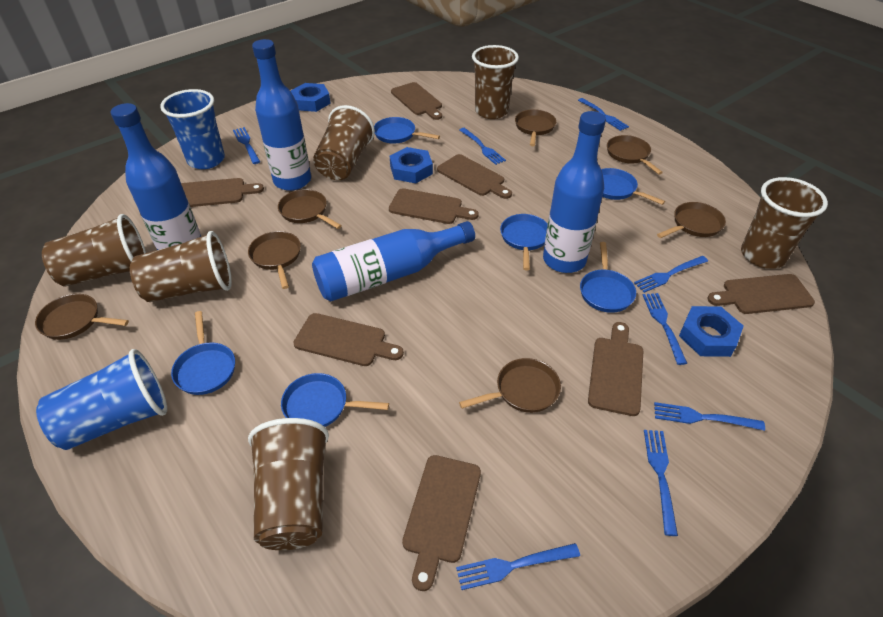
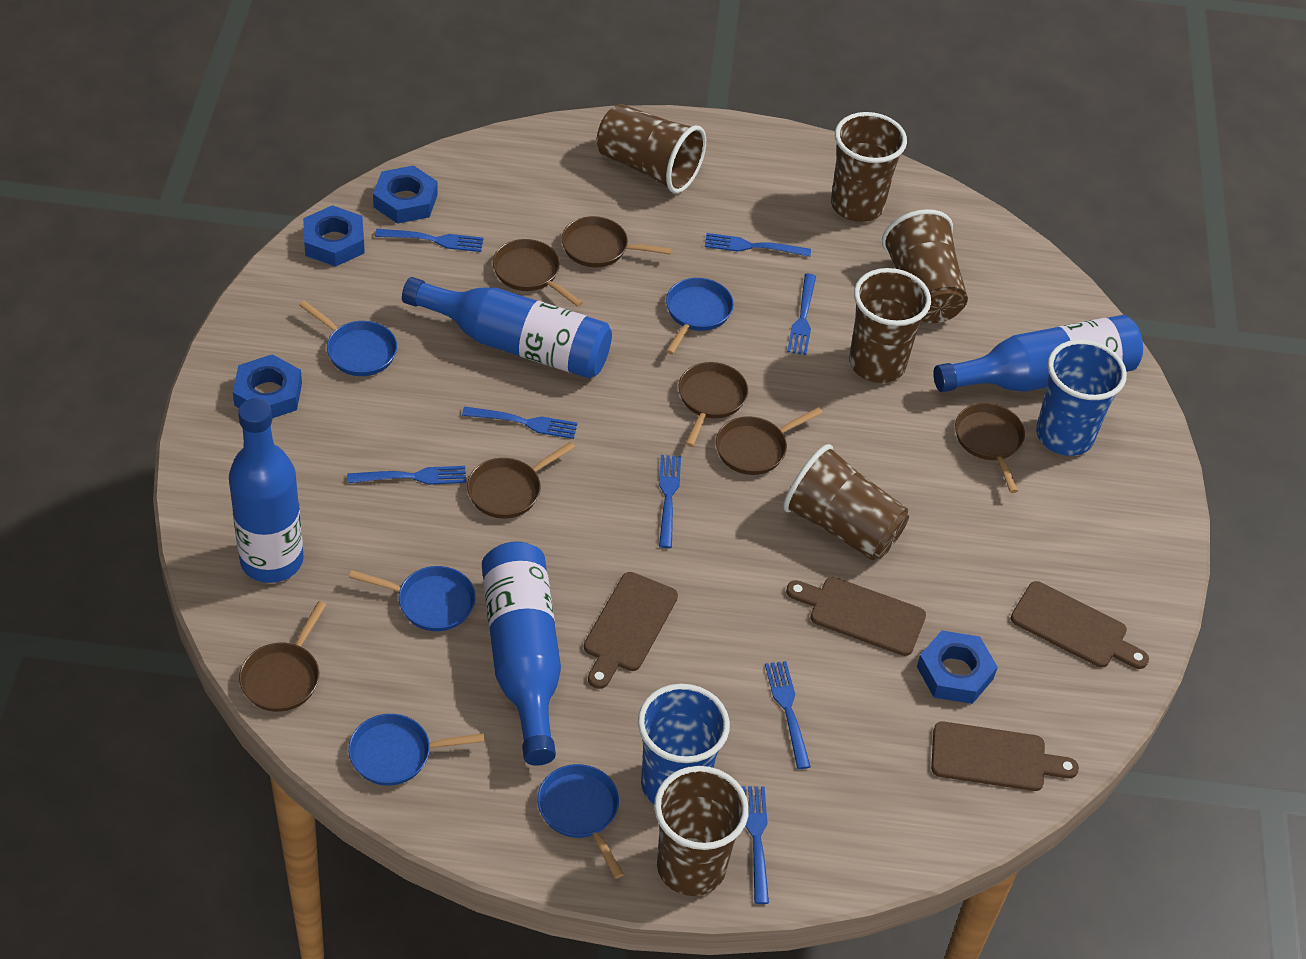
blue nut: 3 -> 4
blue pan: 6 -> 5
brown cutting board: 8 -> 4

